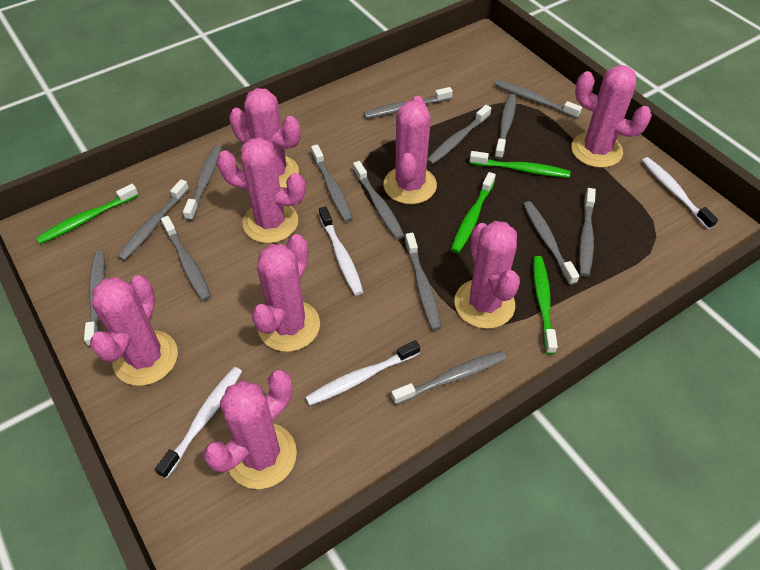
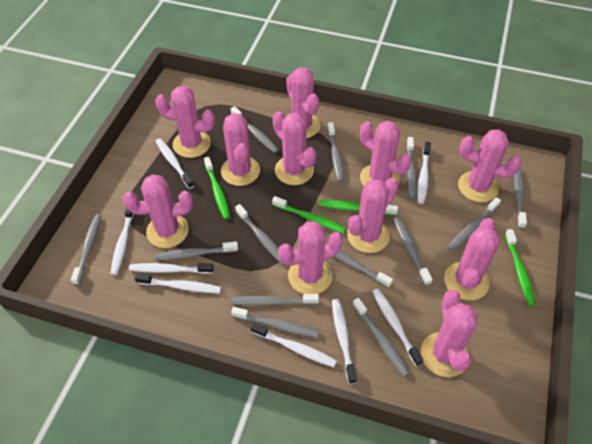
grey toothbrush: 14 -> 13
pink cactus: 8 -> 11
white toothbrush: 4 -> 8

